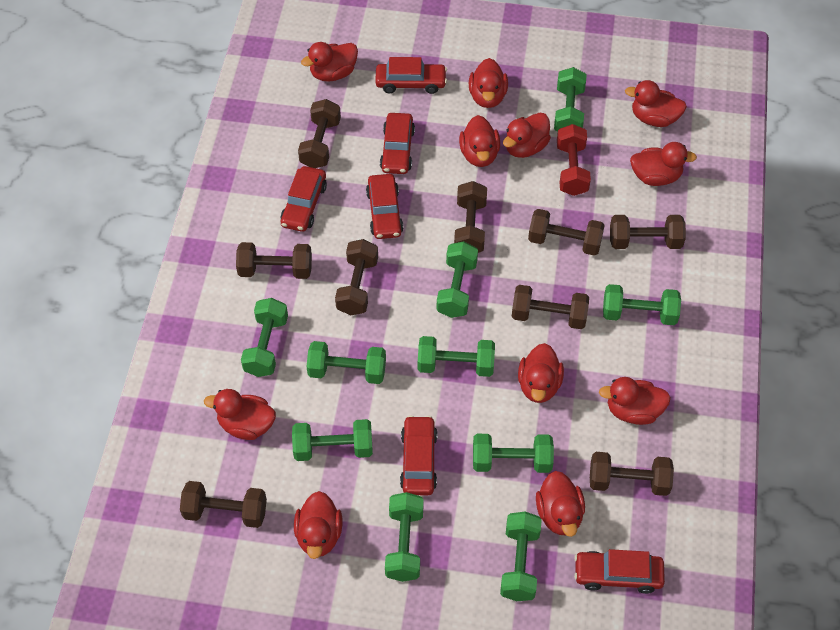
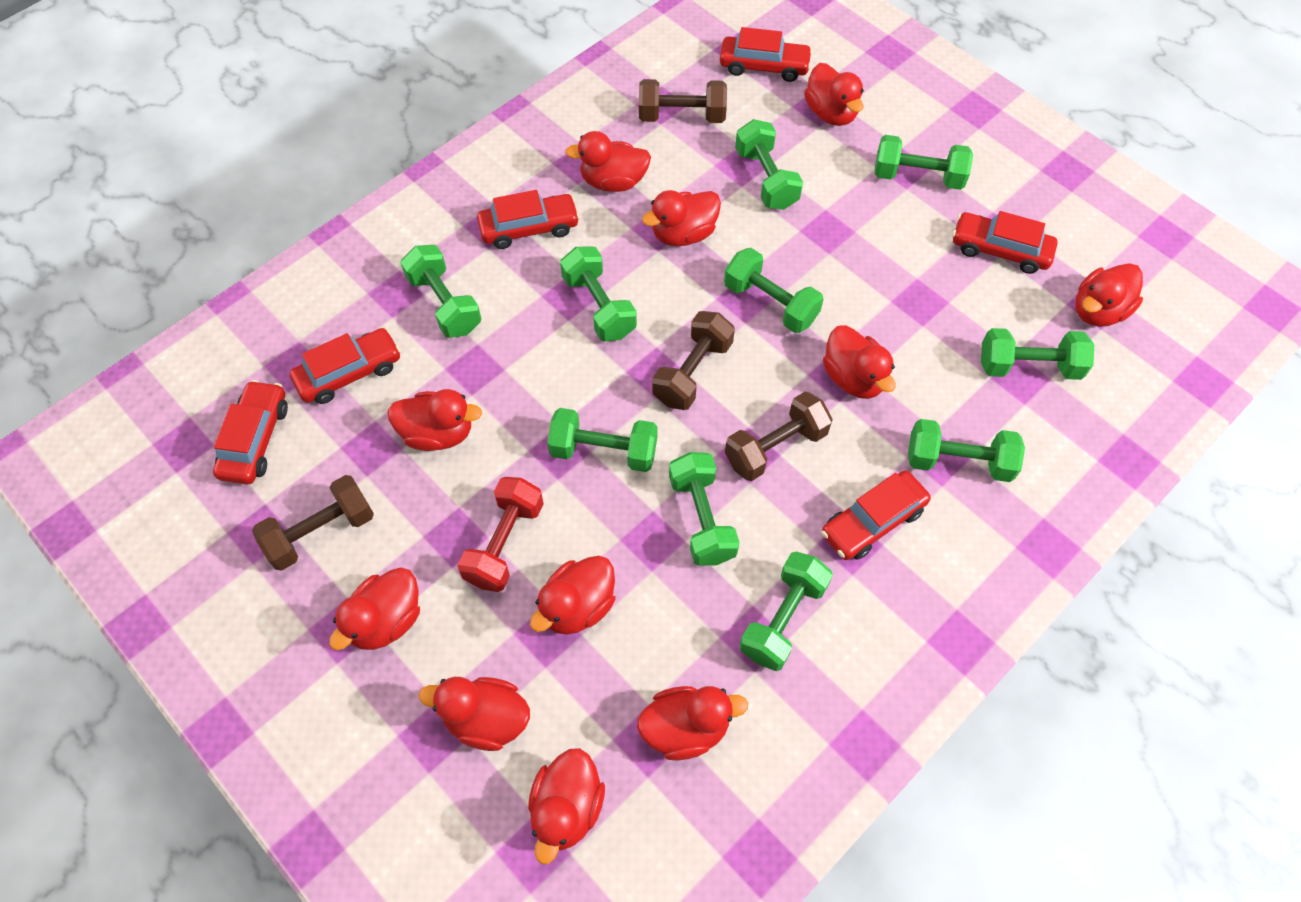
brown dumbbell: 9 -> 4

